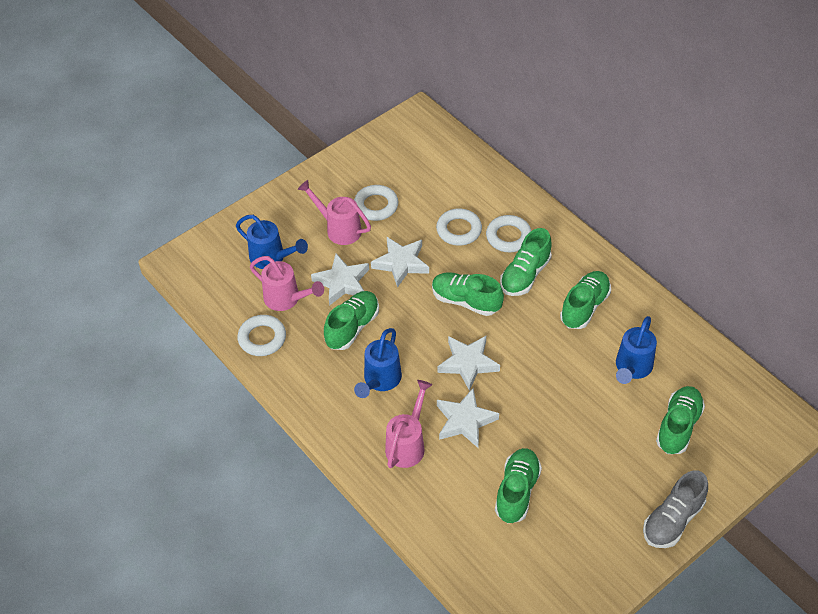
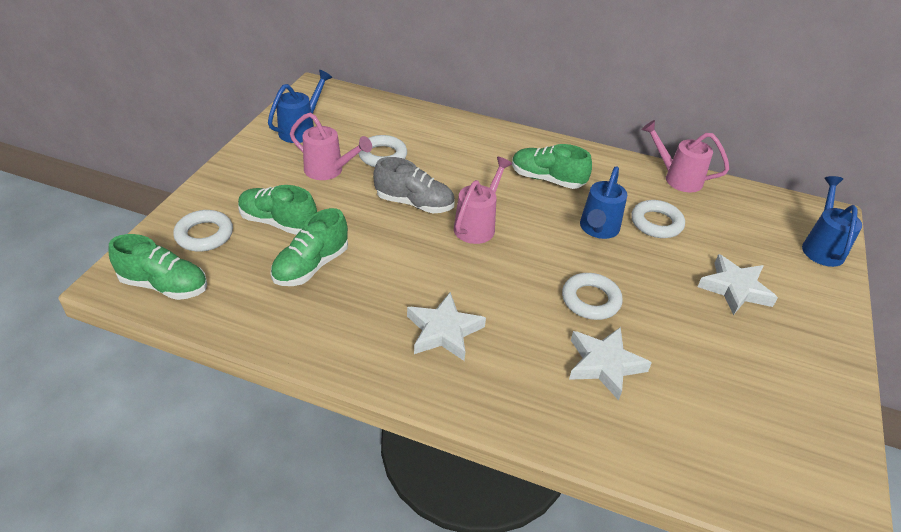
green shoe: 6 -> 4
white star: 4 -> 3

